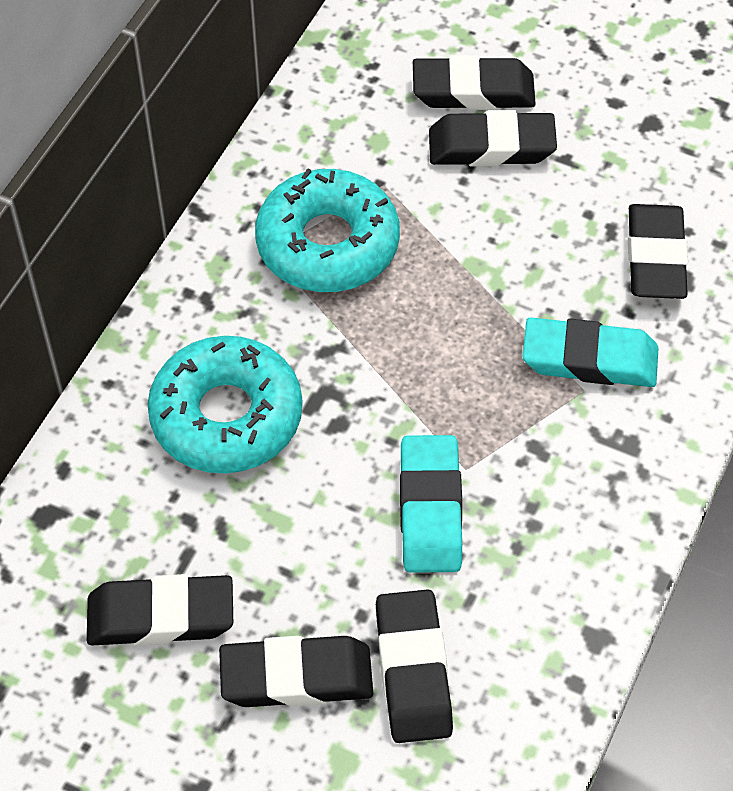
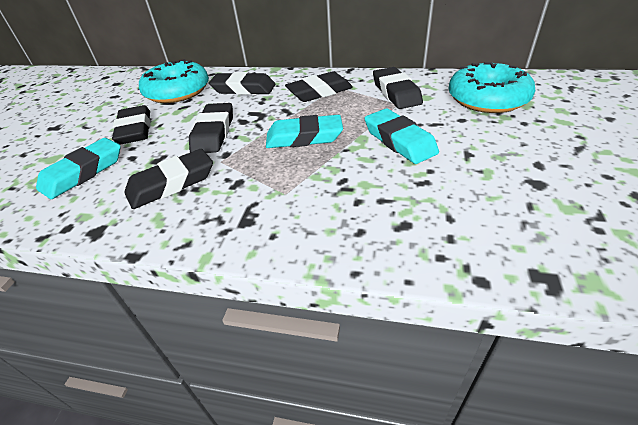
turquoise eraser: 2 -> 3

